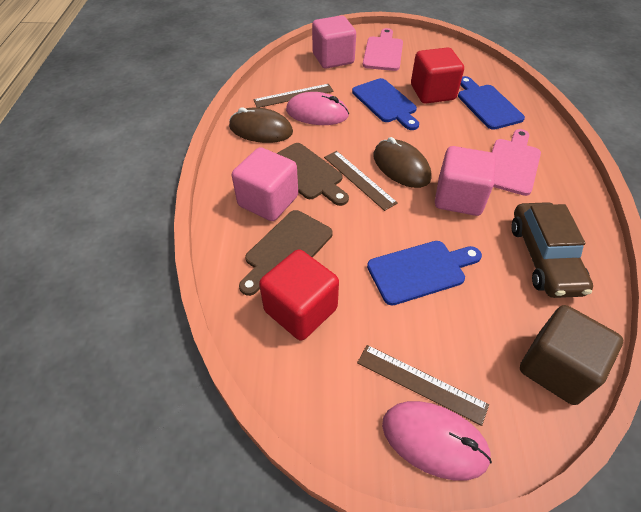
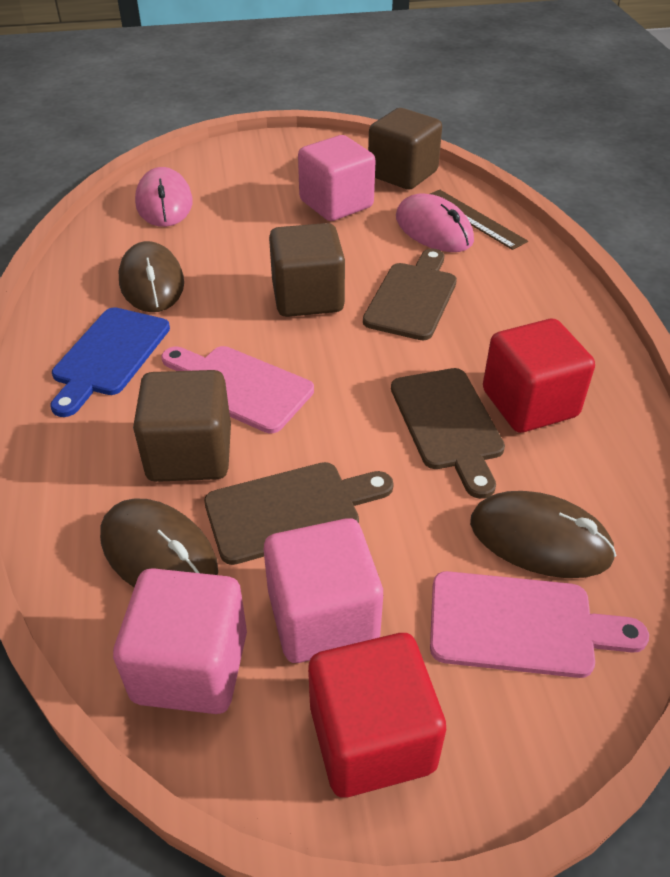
blue cutting board: 3 -> 1
brown car: 1 -> 0
brown cube: 1 -> 3
brown cutting board: 2 -> 3
brown mouse: 2 -> 3
brown ruler: 3 -> 1

